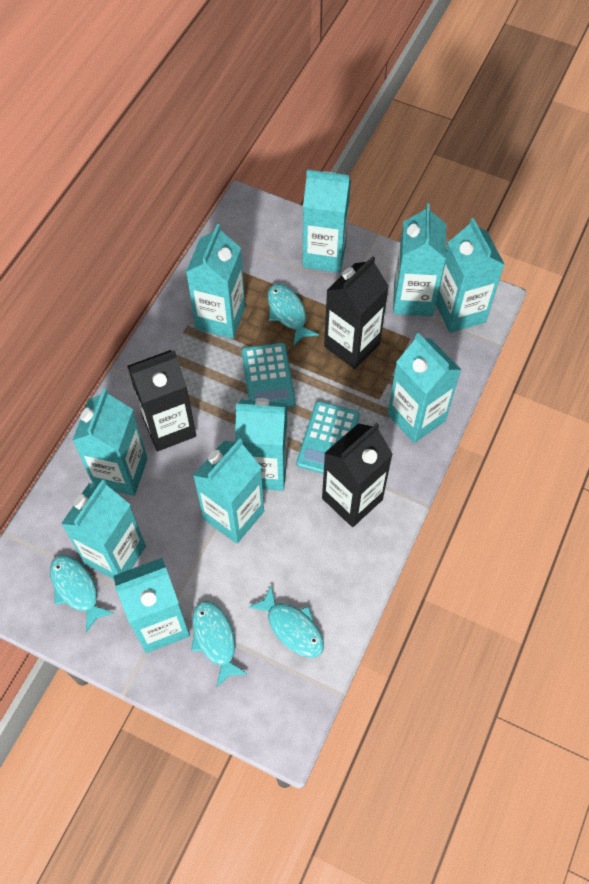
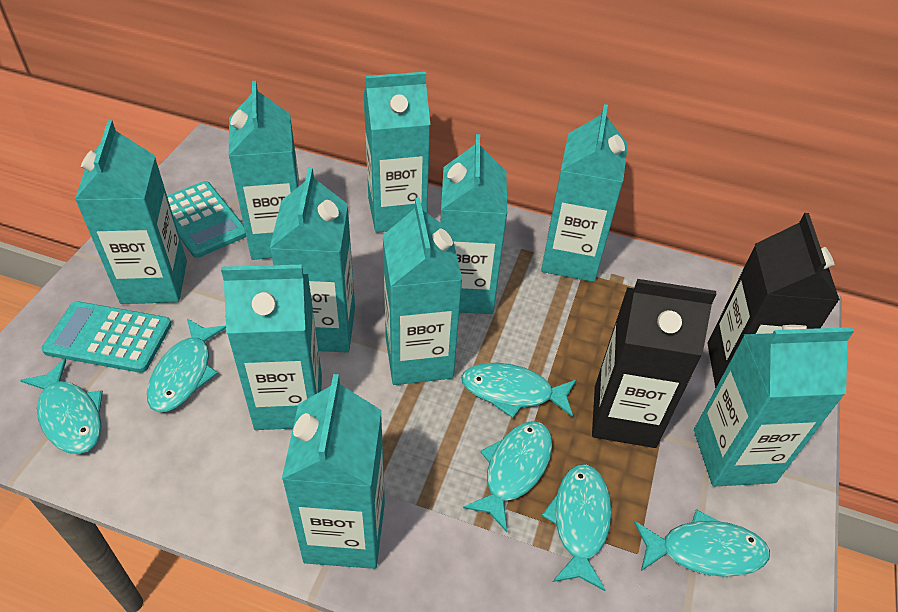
black carton: 3 -> 2
turquoise fish: 4 -> 6

